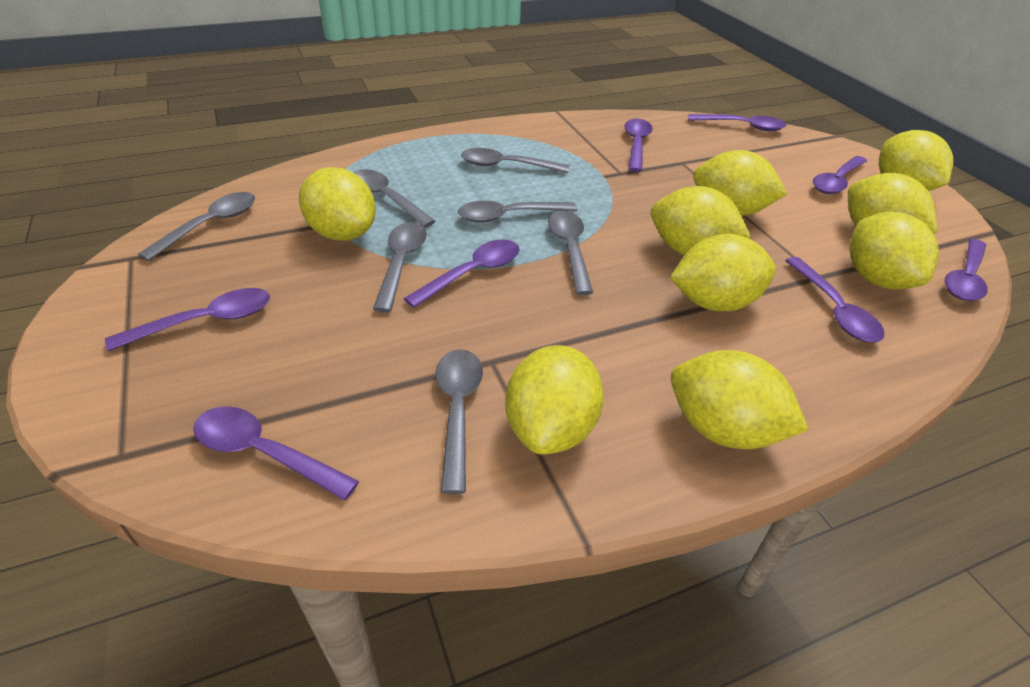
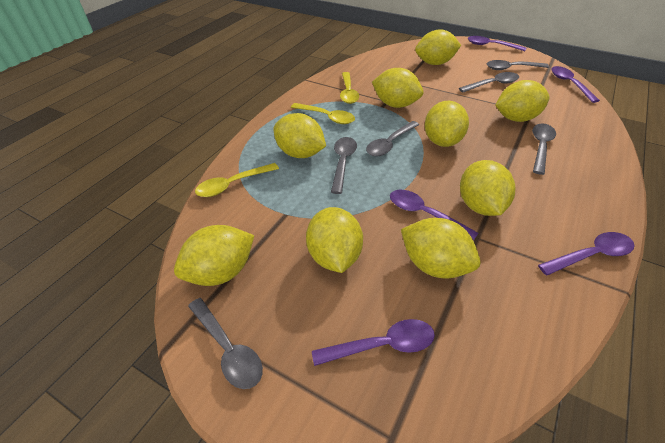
grey spoon: 7 -> 6
purple spoon: 8 -> 5
yellow spoon: 0 -> 3

